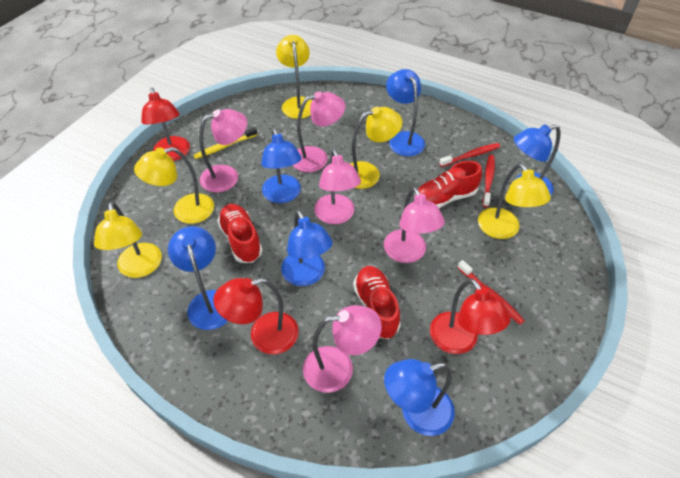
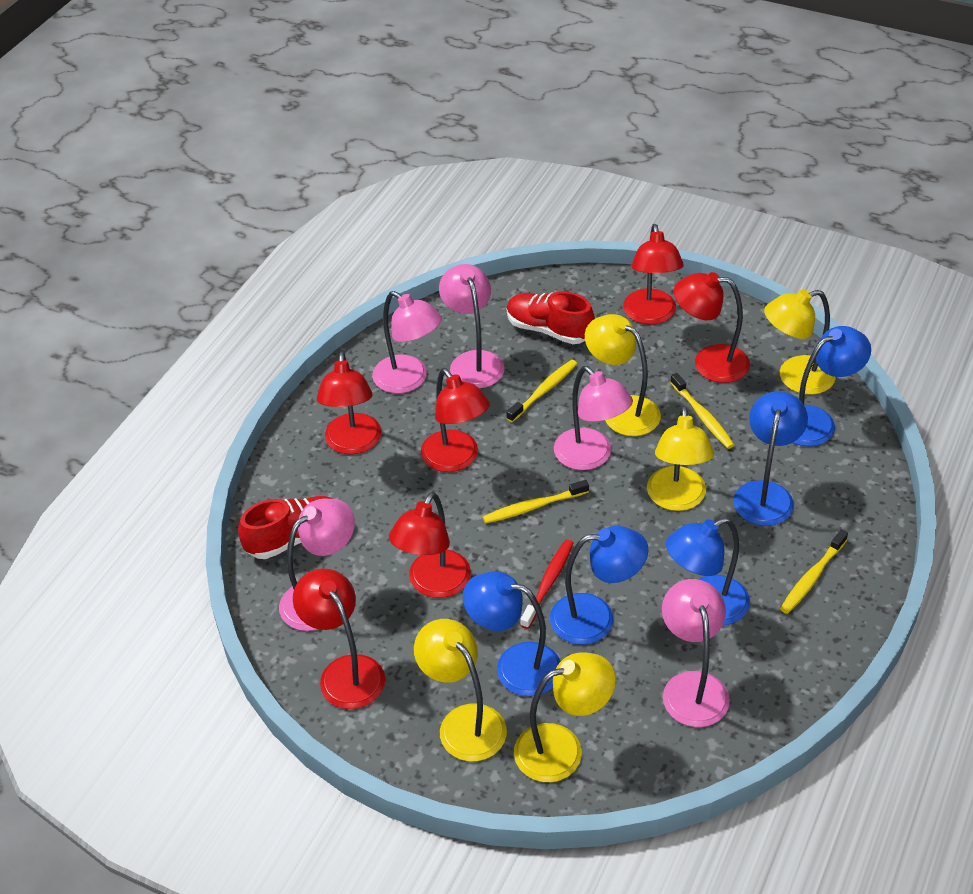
blue lamp: 6 -> 5
red lamp: 3 -> 6
red shoe: 3 -> 2
red toothbrush: 3 -> 1
yellow toothbrush: 1 -> 4

